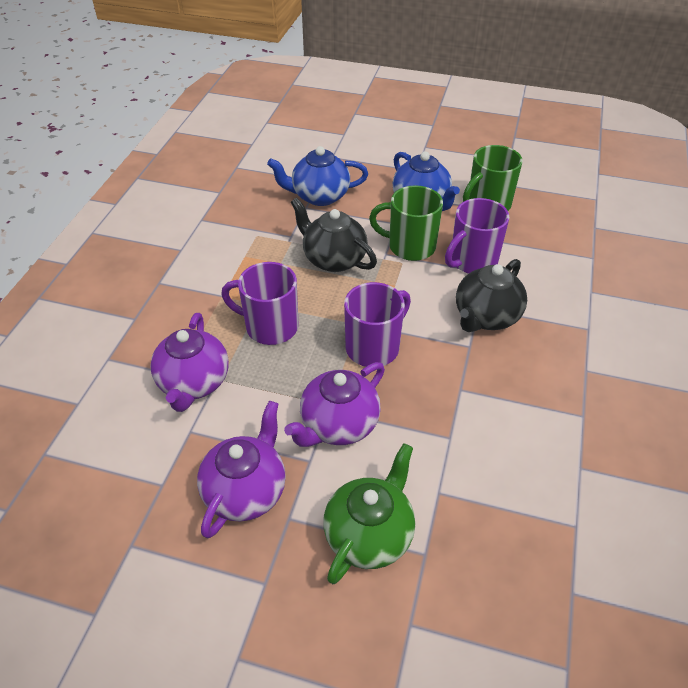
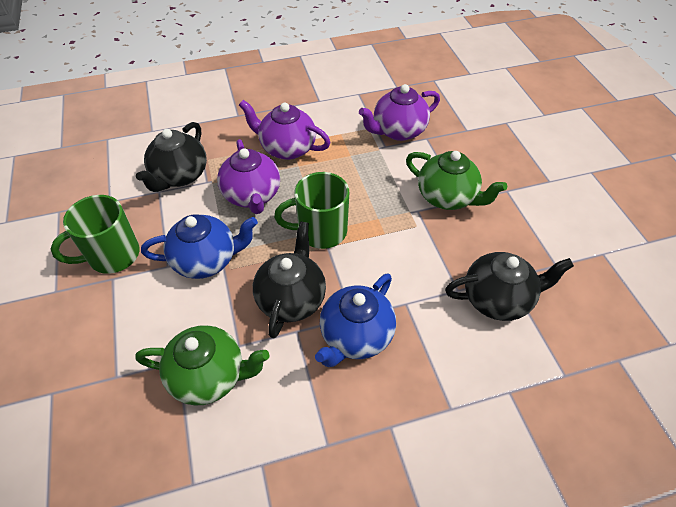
black teapot: 2 -> 3
green teapot: 1 -> 2
purple mug: 3 -> 0

